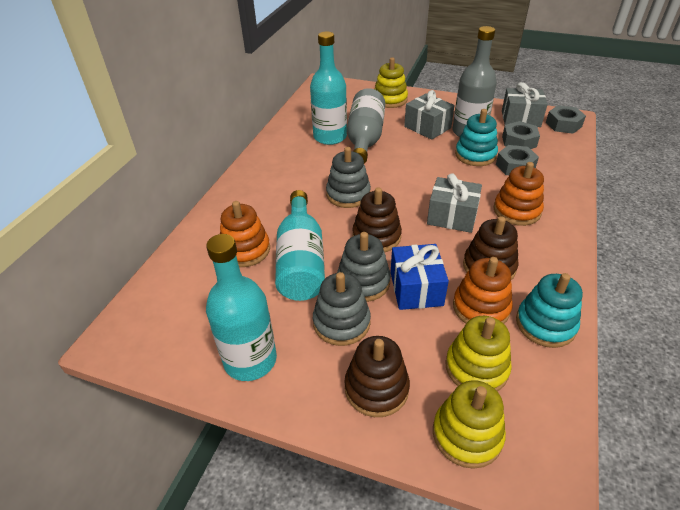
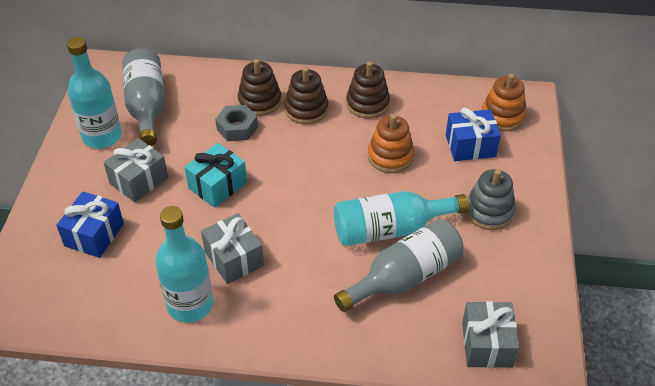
blue gift: 1 -> 2
grey nut: 3 -> 1
grey stacking toy: 3 -> 1
orange stacking toy: 3 -> 2
turquoise gift: 0 -> 1
turquoise stacking toy: 2 -> 0
yellow stacking toy: 3 -> 0

